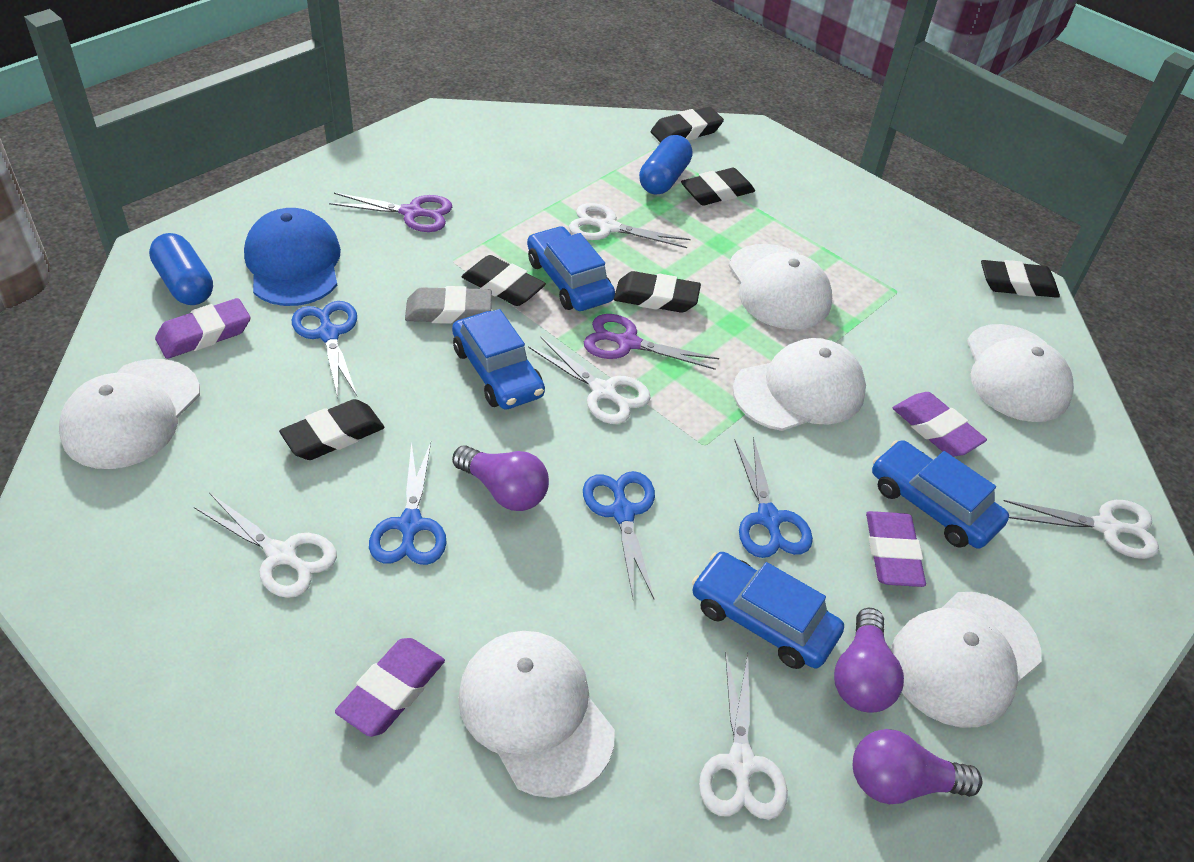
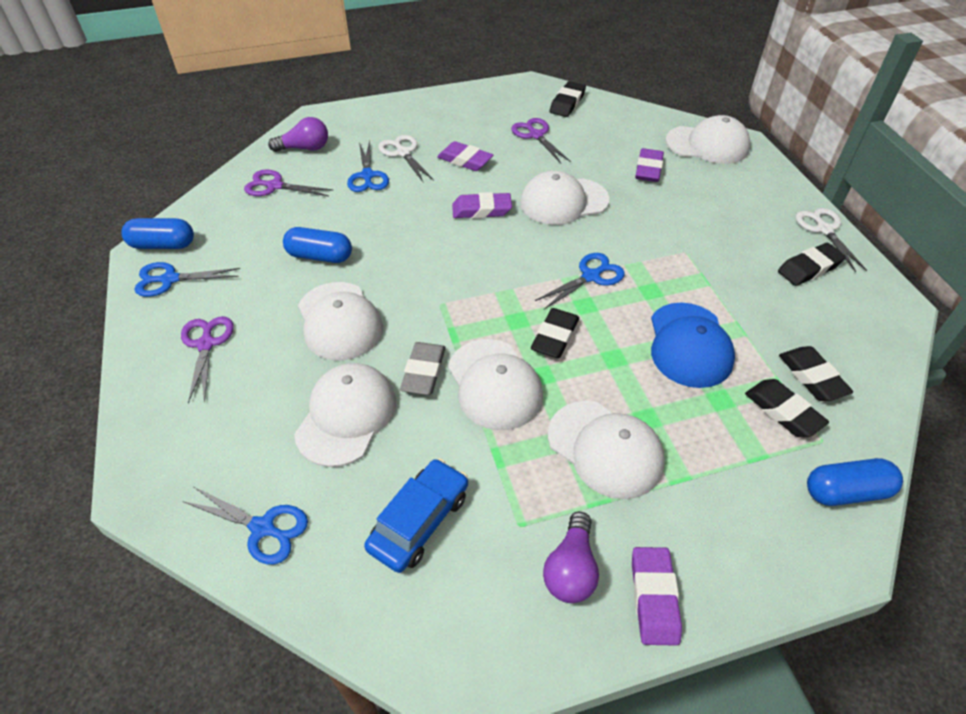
black eraser: 6 -> 5
blue capsule: 2 -> 3
blue car: 4 -> 1
purple light bulb: 3 -> 2
purple scissors: 2 -> 3
white scissors: 5 -> 2

